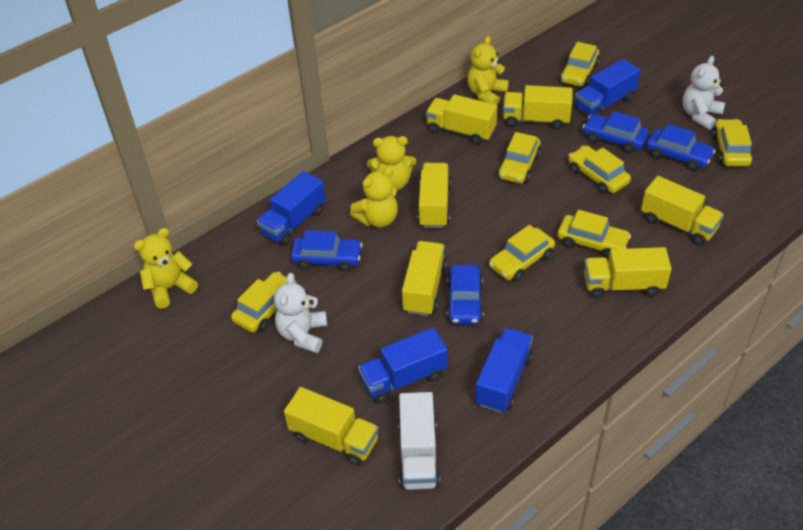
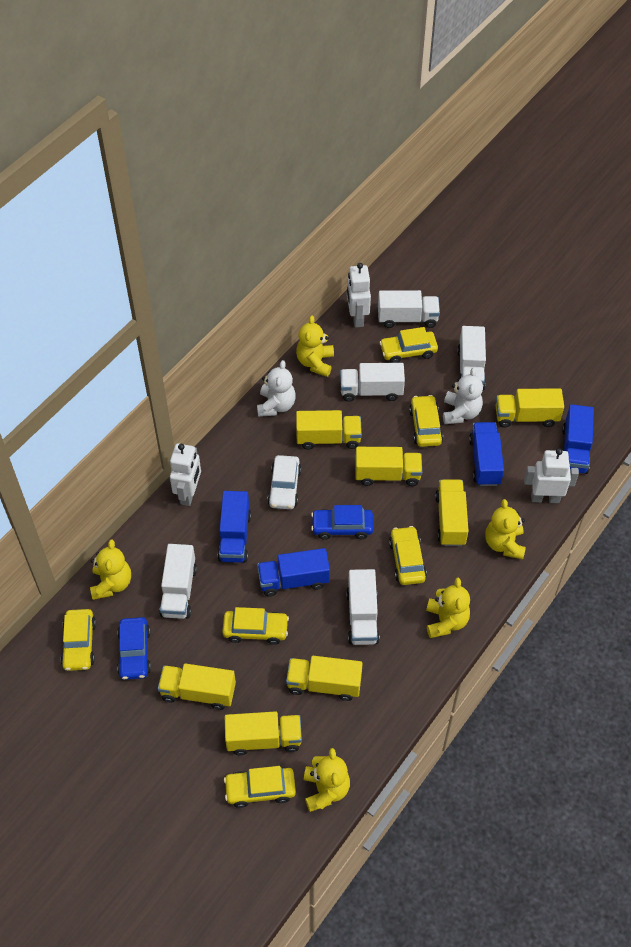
blue car: 4 -> 2
white car: 0 -> 1
white robot: 0 -> 3
white truck: 1 -> 5
yellow car: 7 -> 6
yellow teddy bear: 4 -> 5

